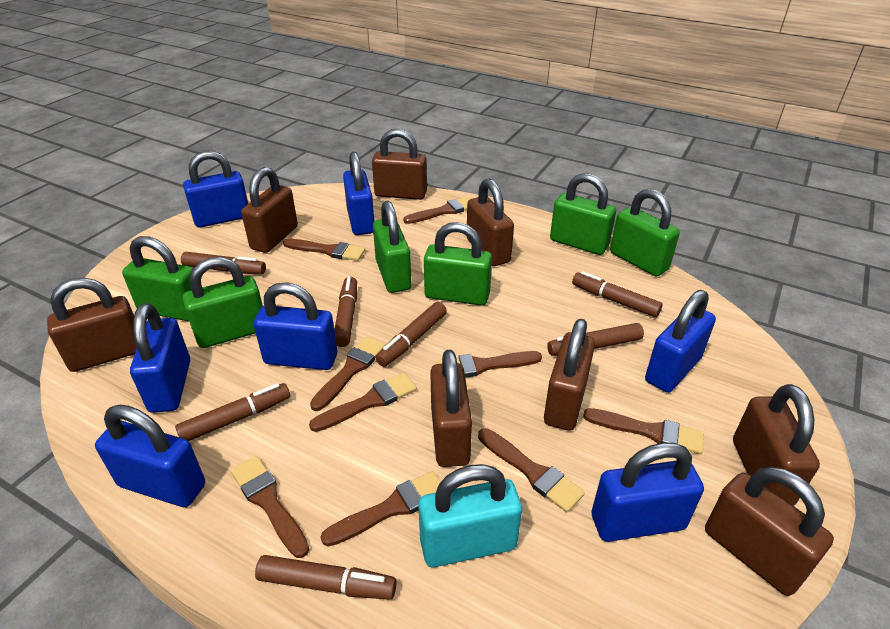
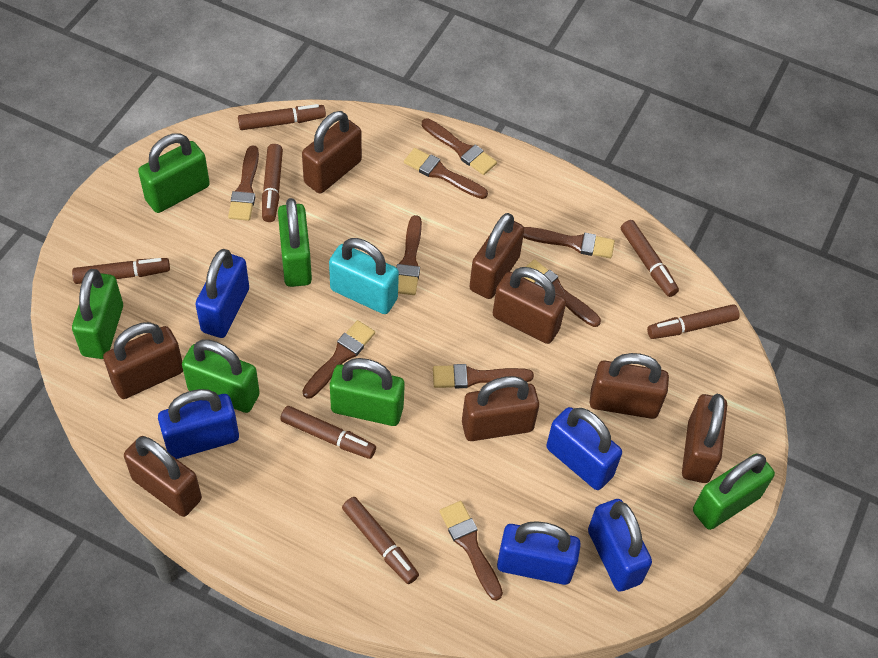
blue padlock: 7 -> 5

